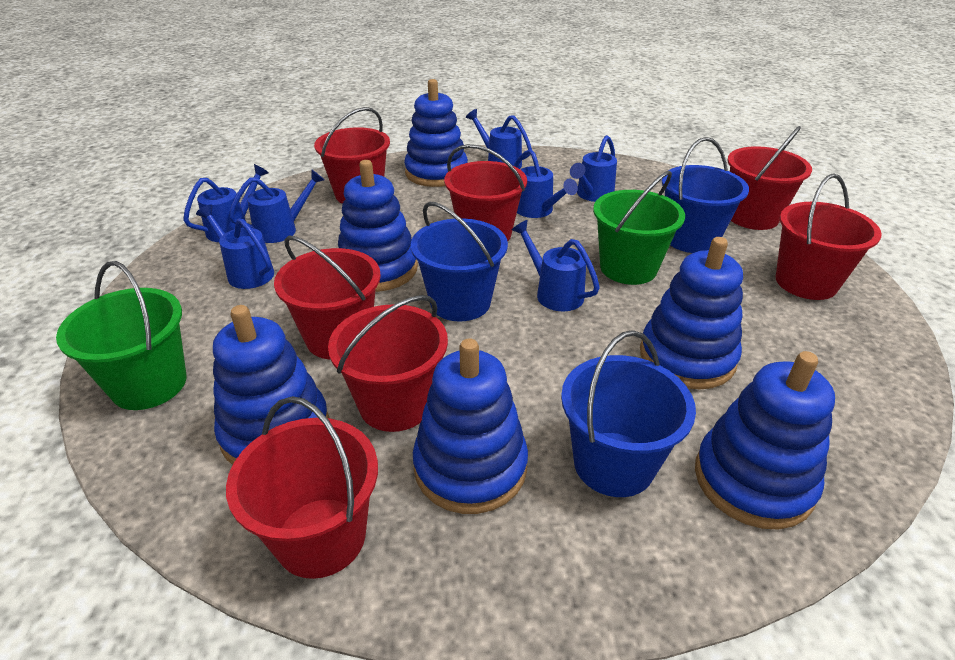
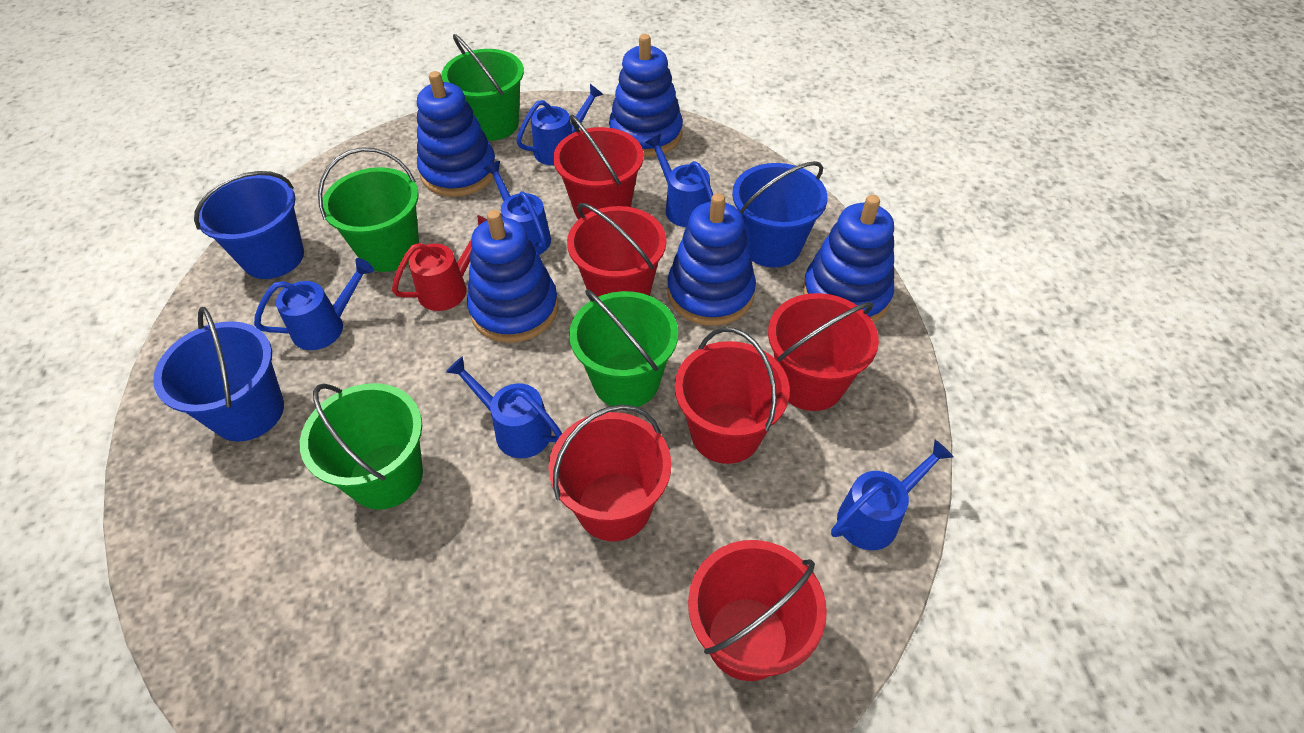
blue stacking toy: 6 -> 5
blue watering can: 7 -> 6
green bucket: 2 -> 4
red bucket: 7 -> 6
red watering can: 0 -> 1

